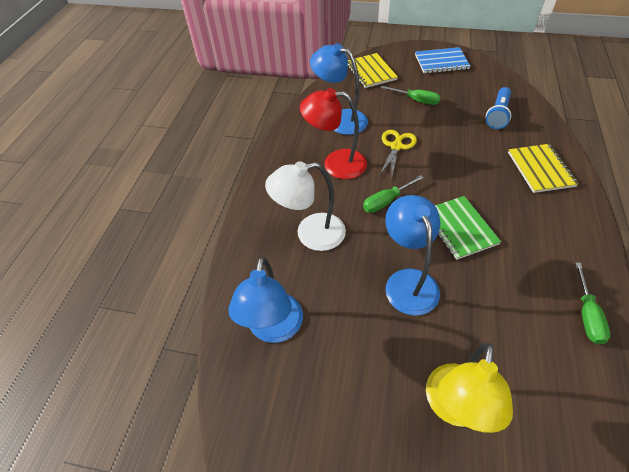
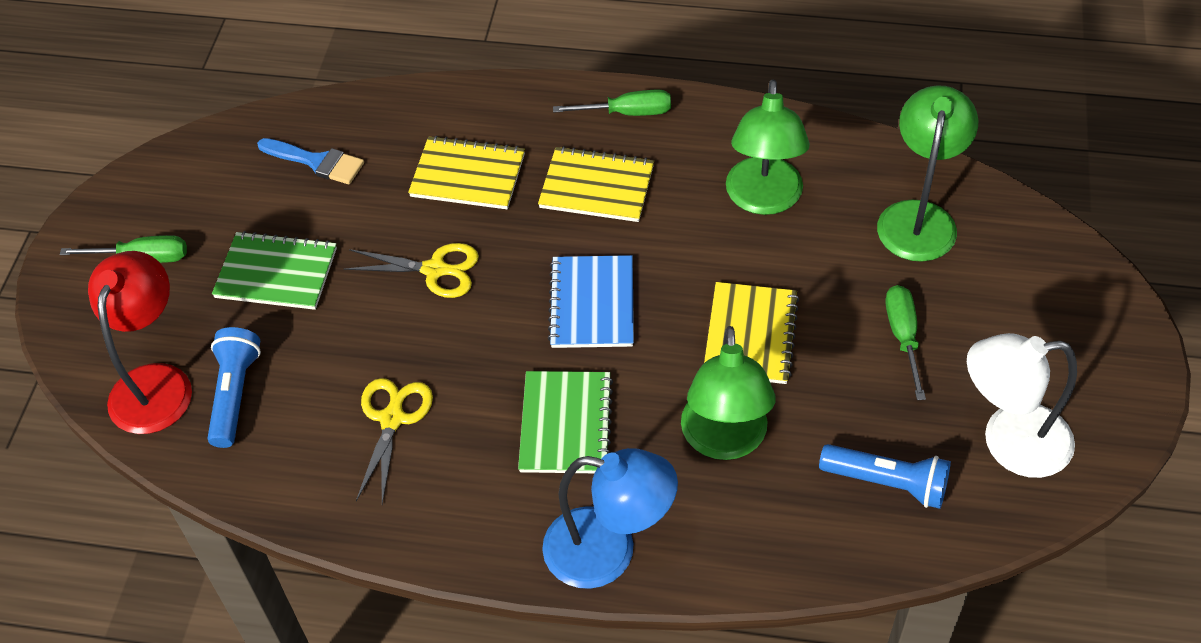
blue brush: 0 -> 1
blue flashlight: 1 -> 2
blue lamp: 3 -> 1
green lamp: 0 -> 3
green notebook: 1 -> 2
yellow lamp: 1 -> 0
yellow notebook: 2 -> 3
yellow scissors: 1 -> 2

